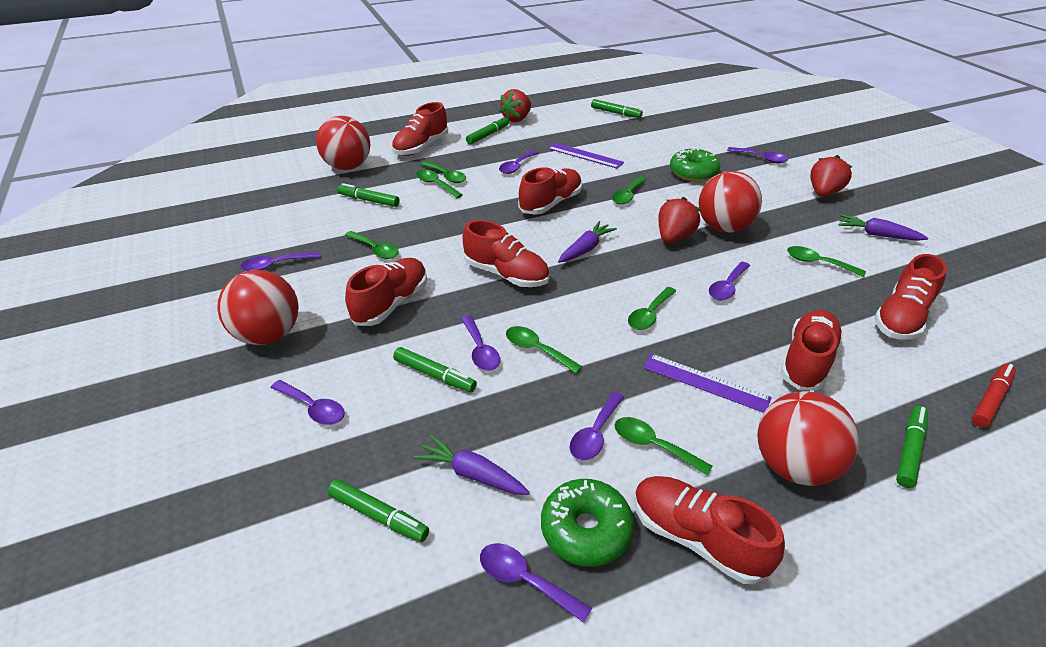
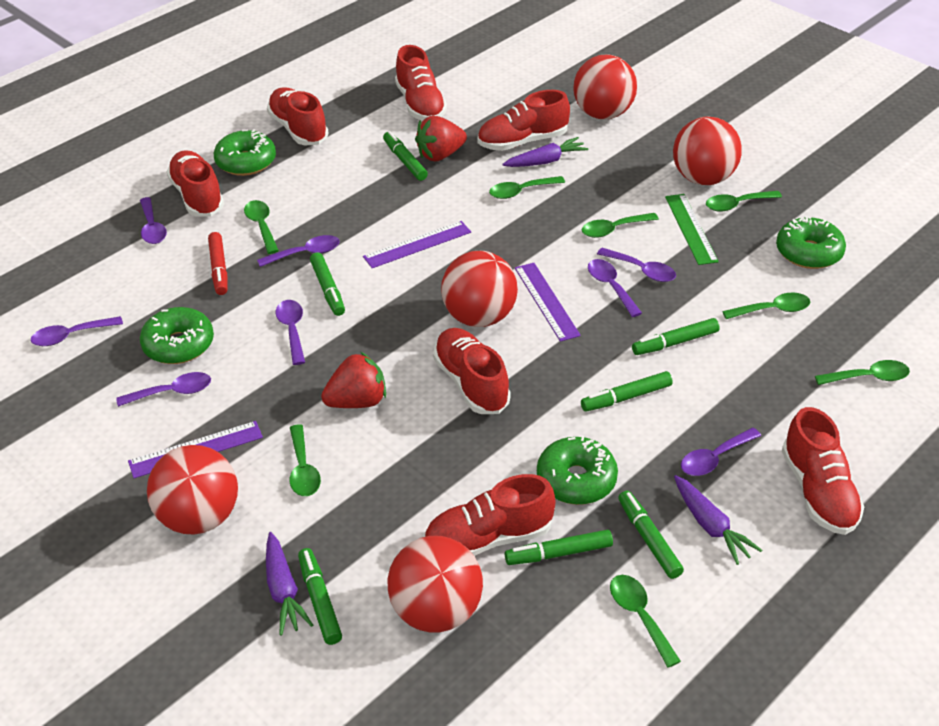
green donut: 2 -> 4
green marker: 6 -> 7
green ruler: 0 -> 1
purple ruler: 2 -> 3
red ball: 4 -> 5
red strawberry: 3 -> 2

